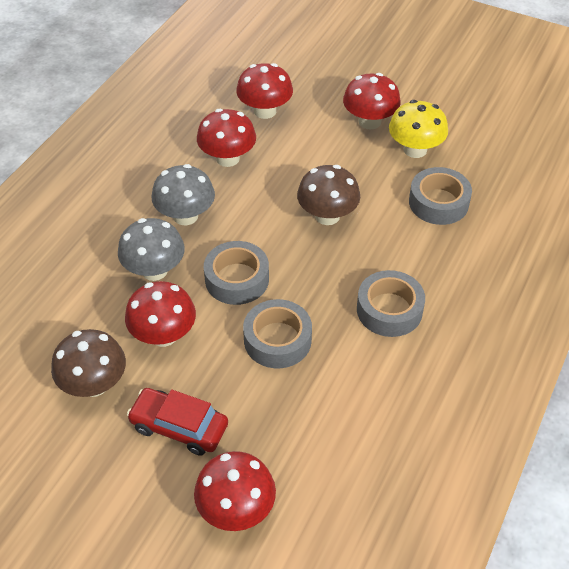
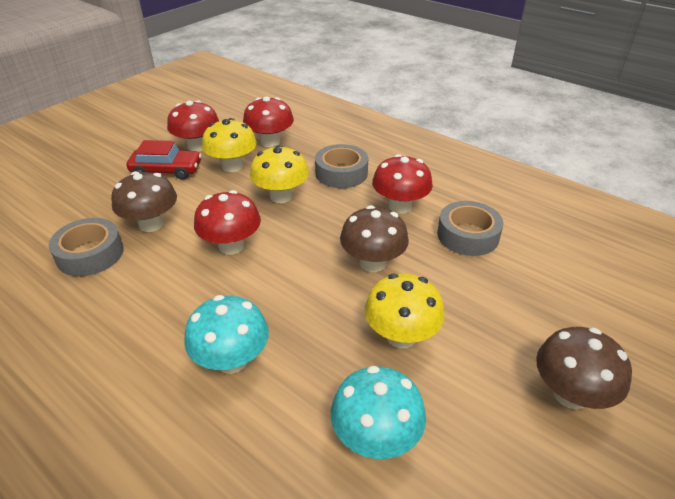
brown mushroom: 2 -> 3
grey mushroom: 2 -> 0
grey tape: 4 -> 3
red mushroom: 5 -> 4
turquoise mushroom: 0 -> 2
yellow mushroom: 1 -> 3

